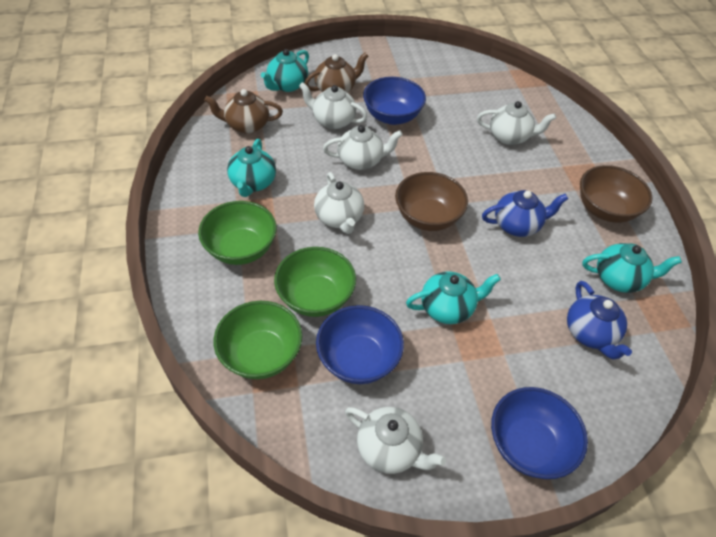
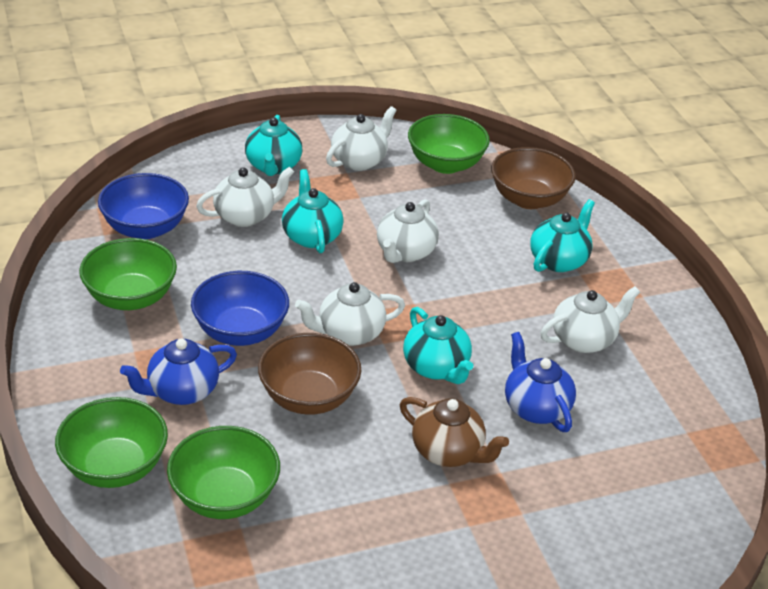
blue bowl: 3 -> 2
brown teapot: 2 -> 1
green bowl: 3 -> 4

